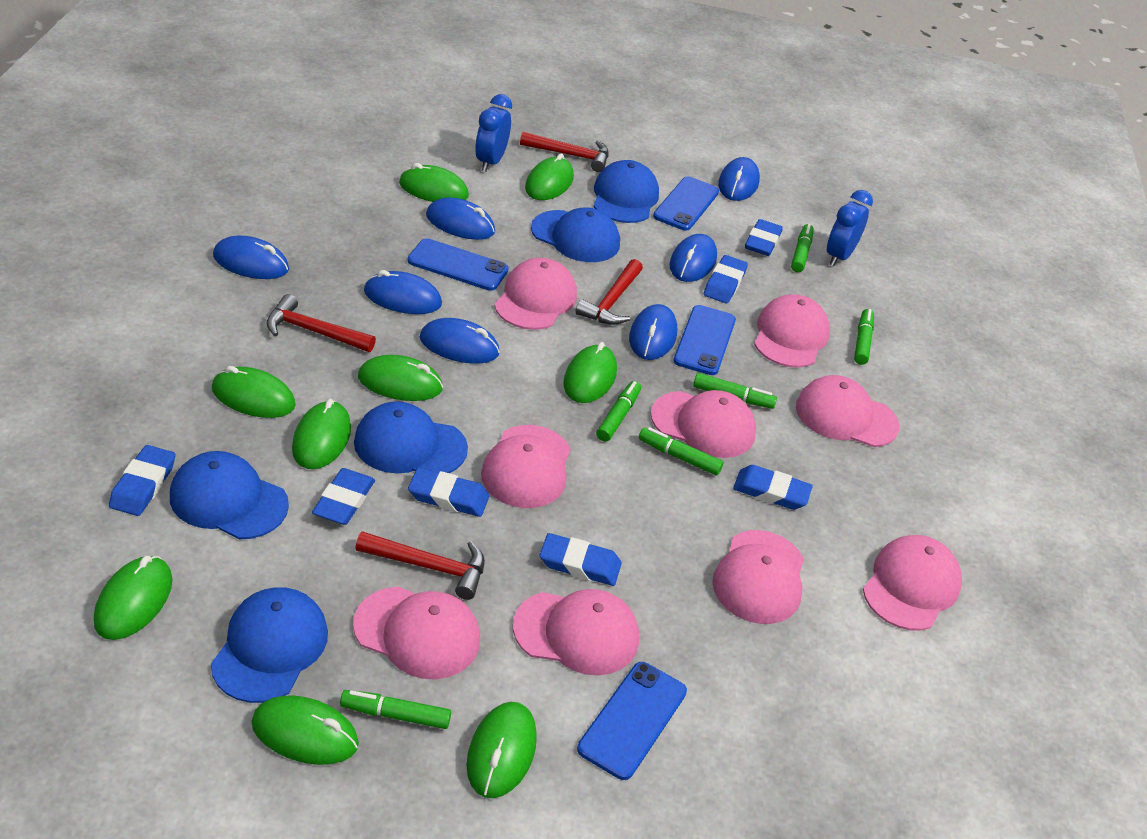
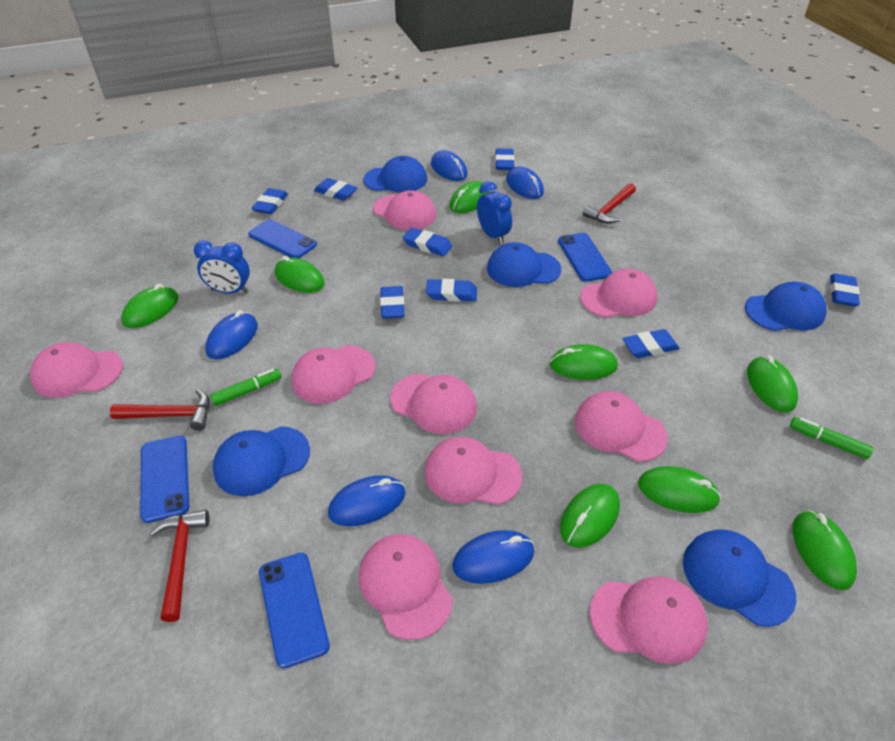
blue eraser: 7 -> 8
blue mouse: 7 -> 5
green marker: 6 -> 2
green mouse: 9 -> 8
red hammer: 4 -> 3

